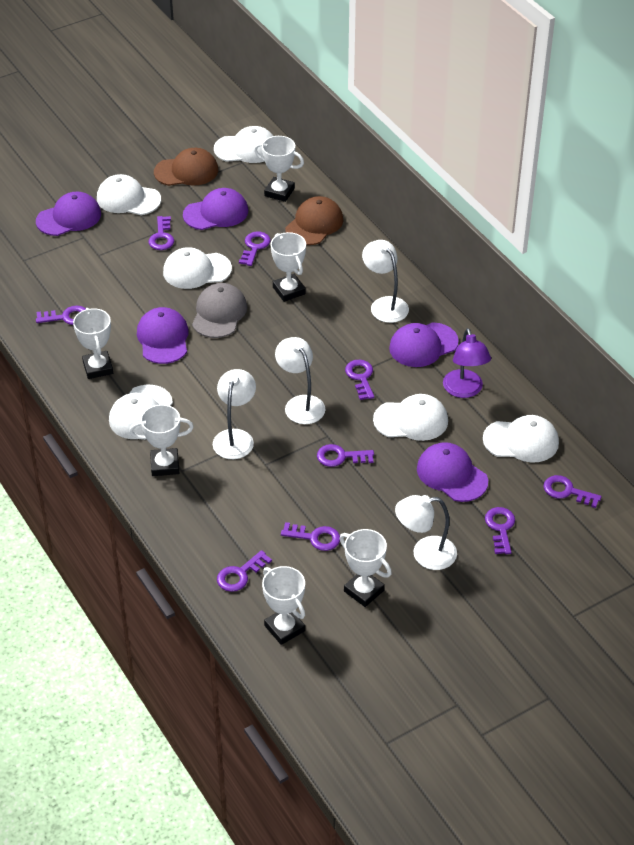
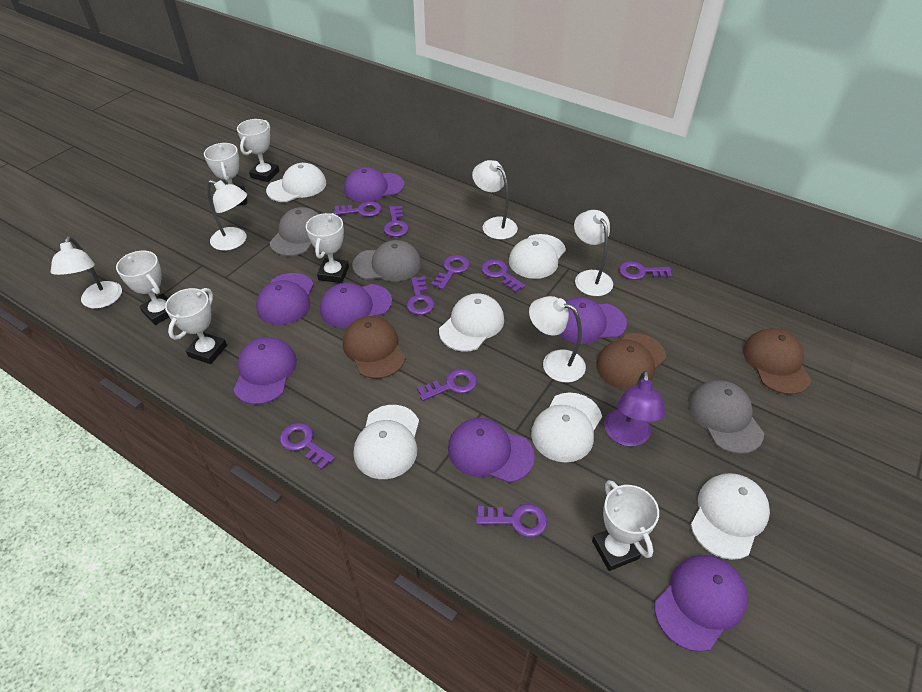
brown cap: 2 -> 3
grey cap: 1 -> 3
purple cap: 5 -> 7
white lamp: 4 -> 5

